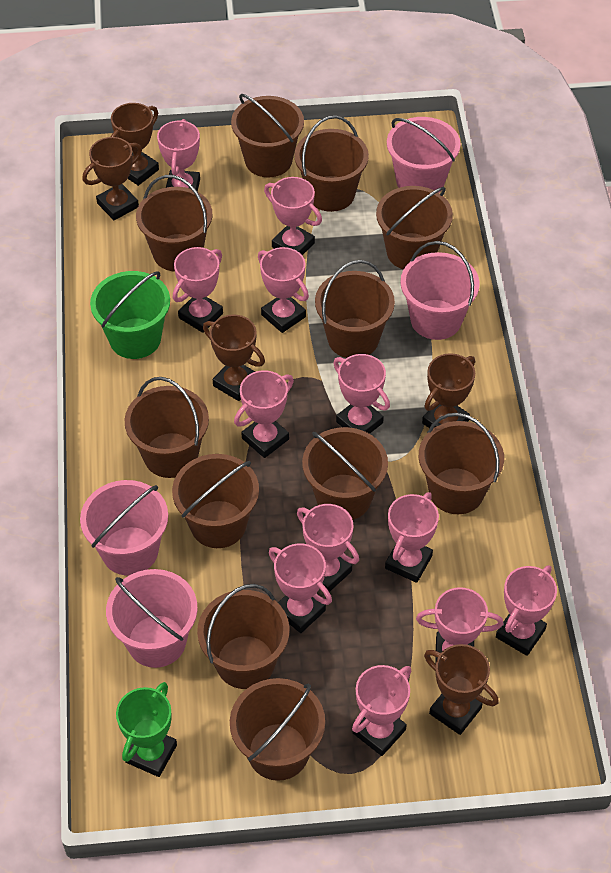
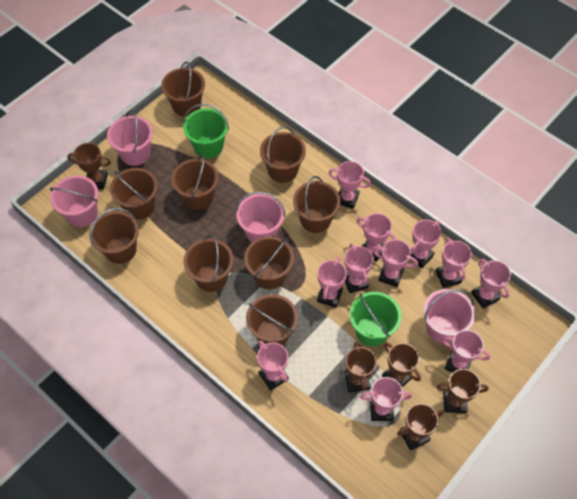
brown bucket: 11 -> 9
green bucket: 1 -> 2
green trophy: 1 -> 0
pink trophy: 12 -> 11

